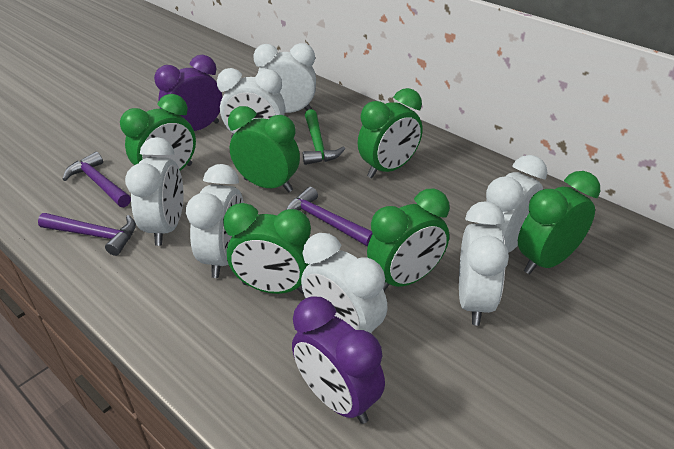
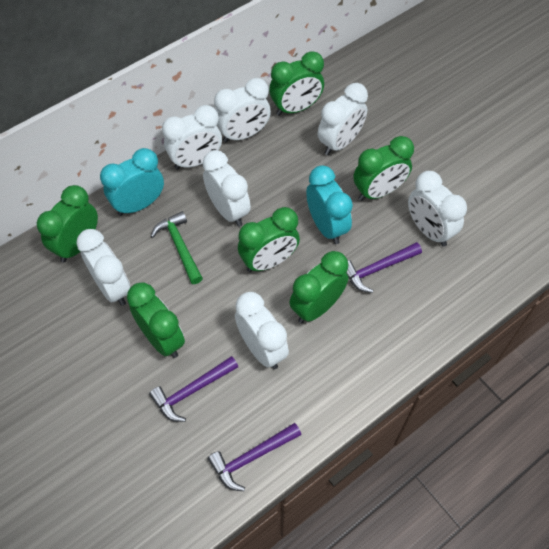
purple clock: 2 -> 0
turquoise clock: 0 -> 2

